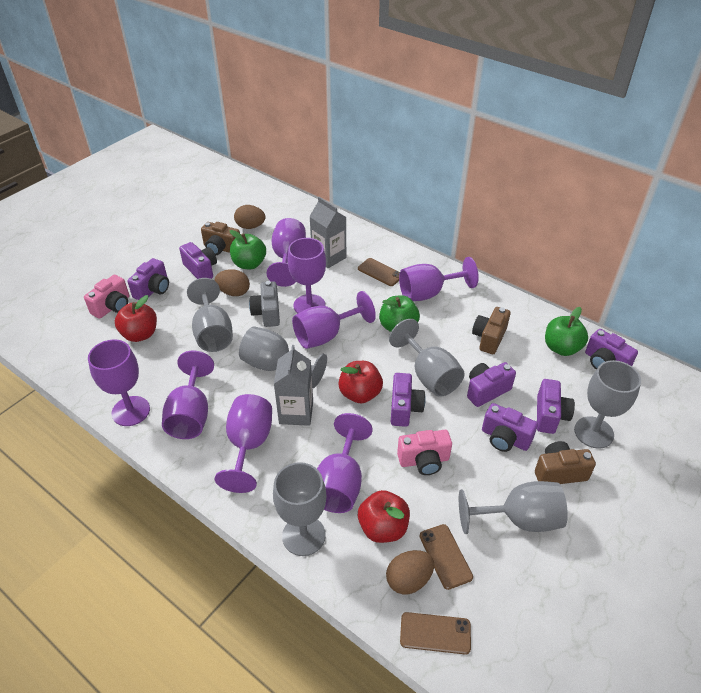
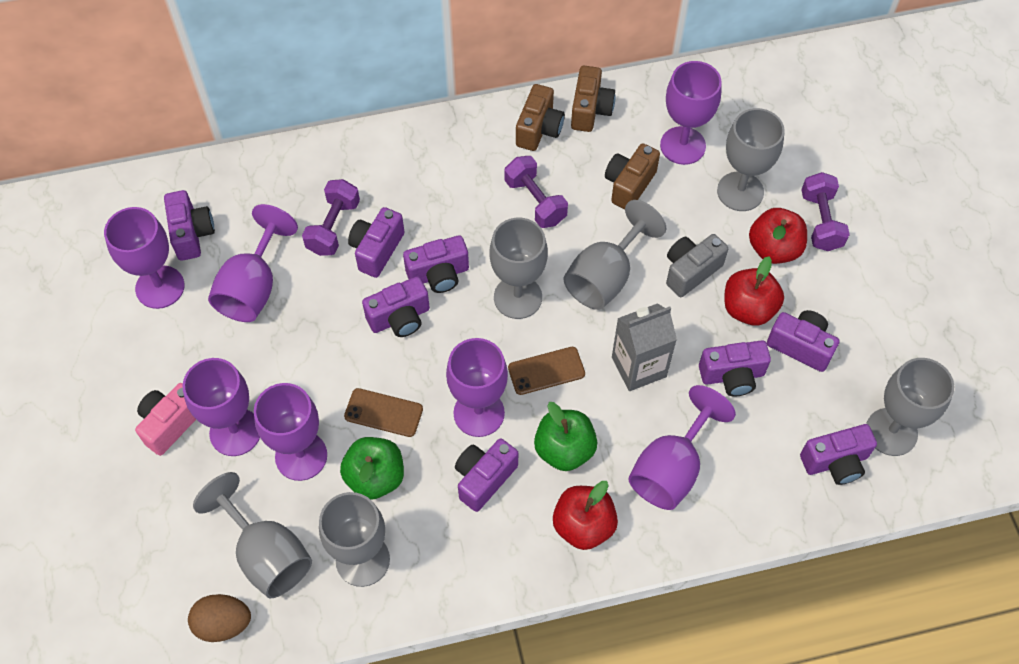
brown egg: 3 -> 1
brown phone: 3 -> 2
green apple: 3 -> 2
grey carton: 2 -> 1
pink camera: 2 -> 1
purple camera: 7 -> 8
purple dumbbell: 0 -> 3
purple goblet: 8 -> 7

